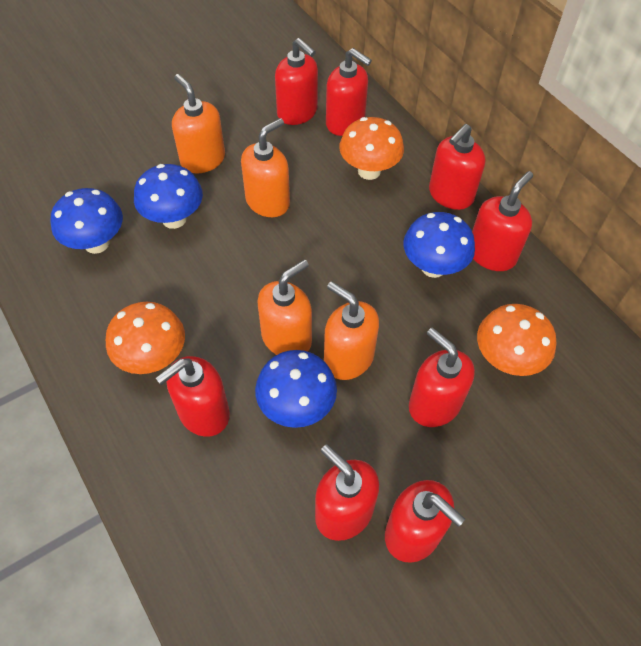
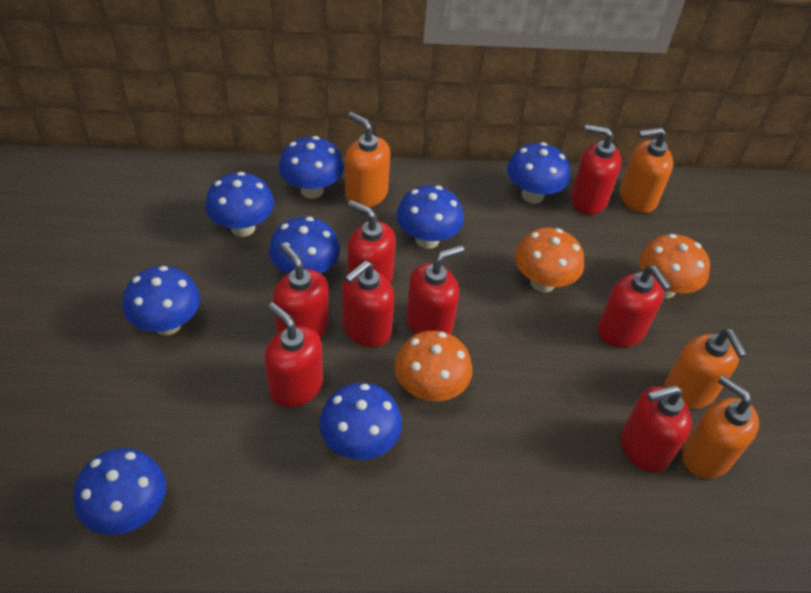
blue mushroom: 4 -> 8

